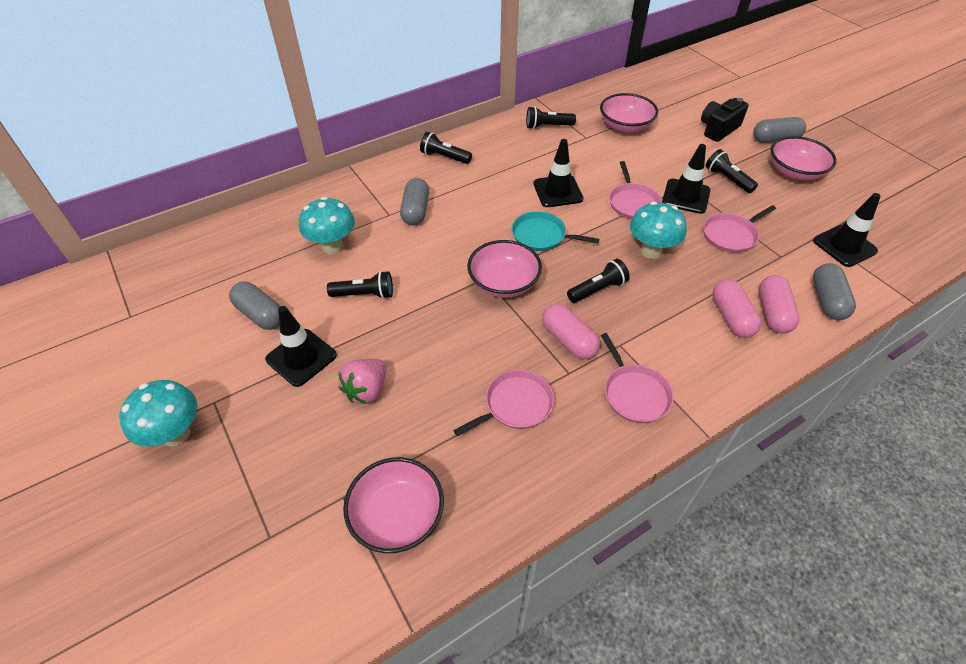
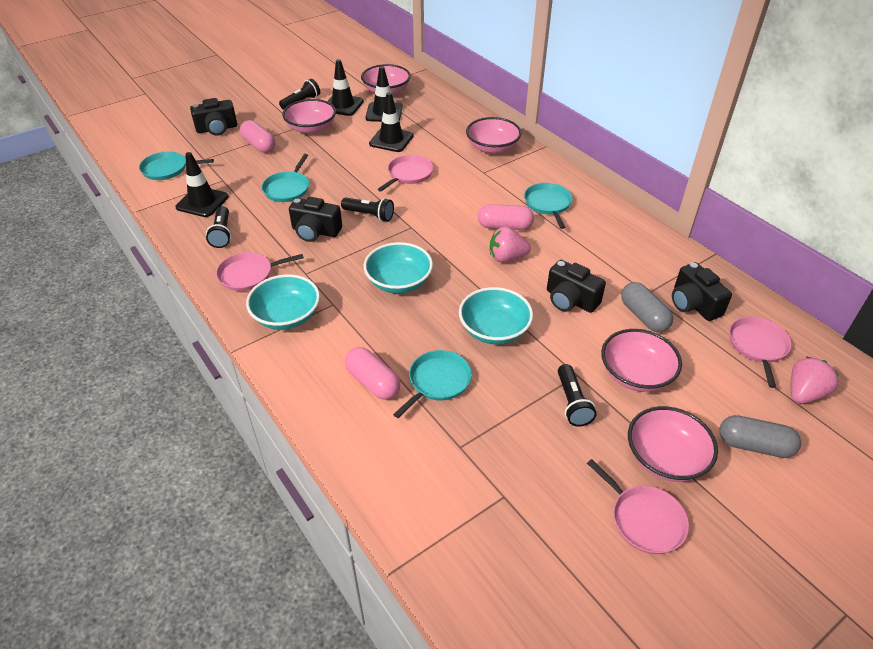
black camera: 1 -> 4
black flashlight: 5 -> 4
grey capsule: 4 -> 2
pink bowl: 4 -> 5
pink strawberry: 1 -> 2
turquoise bowl: 0 -> 3
turquoise mushroom: 3 -> 0
turquoise pan: 1 -> 4

